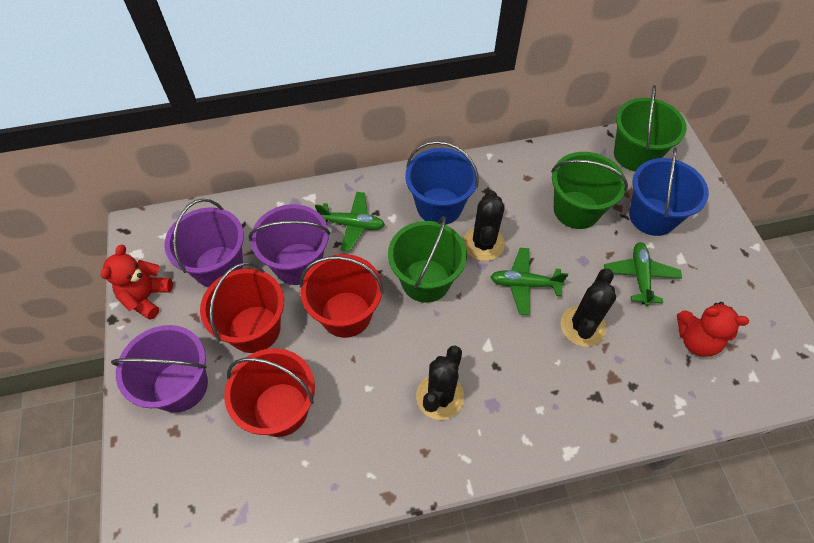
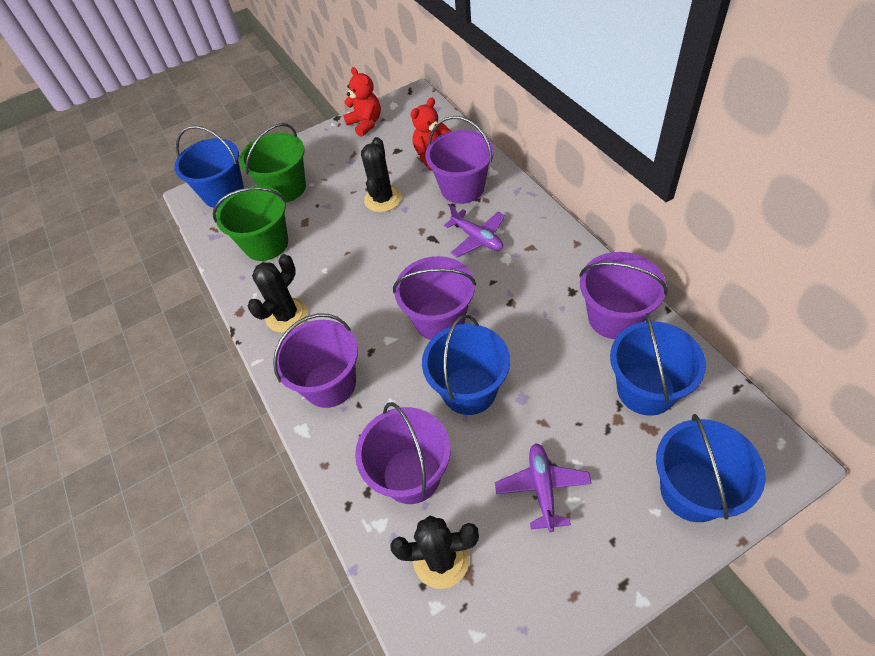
blue bucket: 2 -> 4
green bucket: 3 -> 2
green plane: 3 -> 0
purple bucket: 3 -> 5
purple plane: 0 -> 2
red bucket: 3 -> 0

